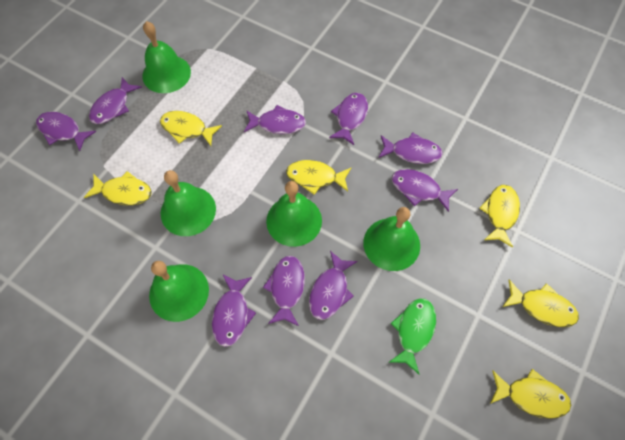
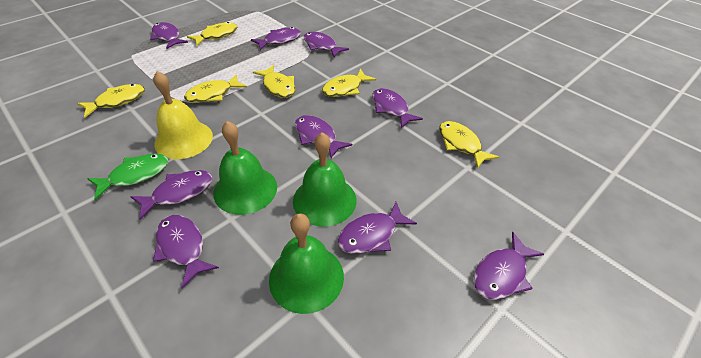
green bell: 5 -> 3
yellow bell: 0 -> 1

